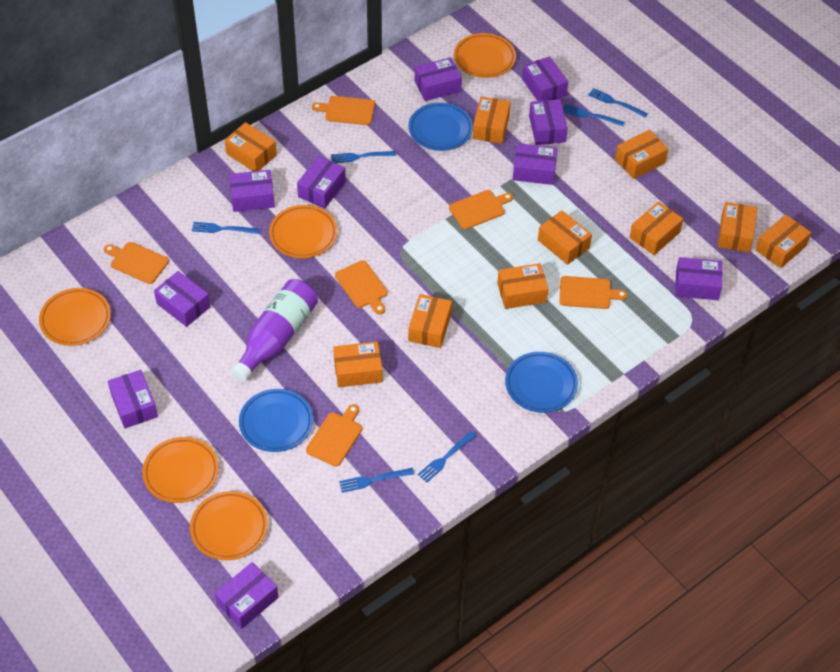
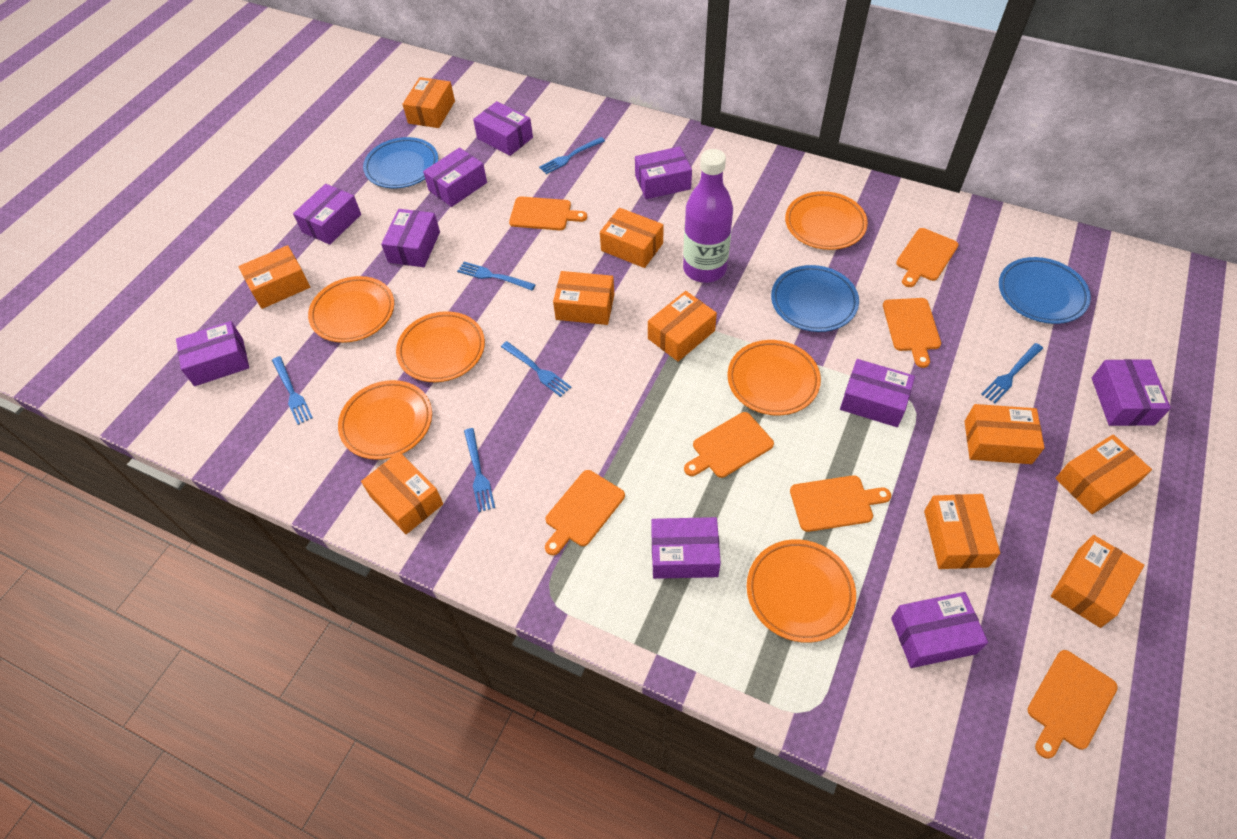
orange cutting board: 6 -> 7
orange plate: 5 -> 6

